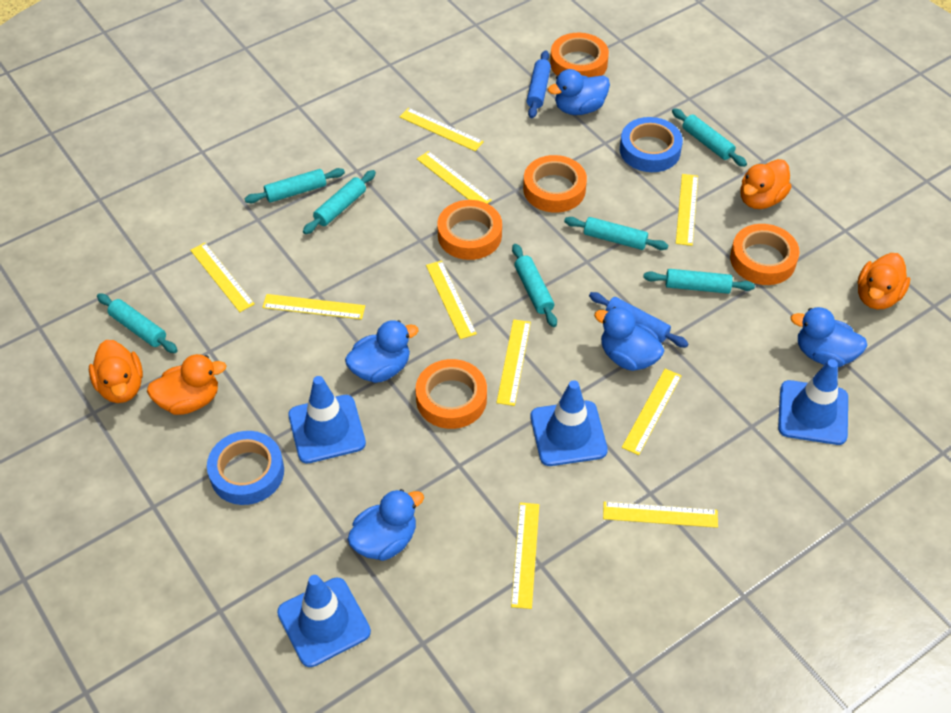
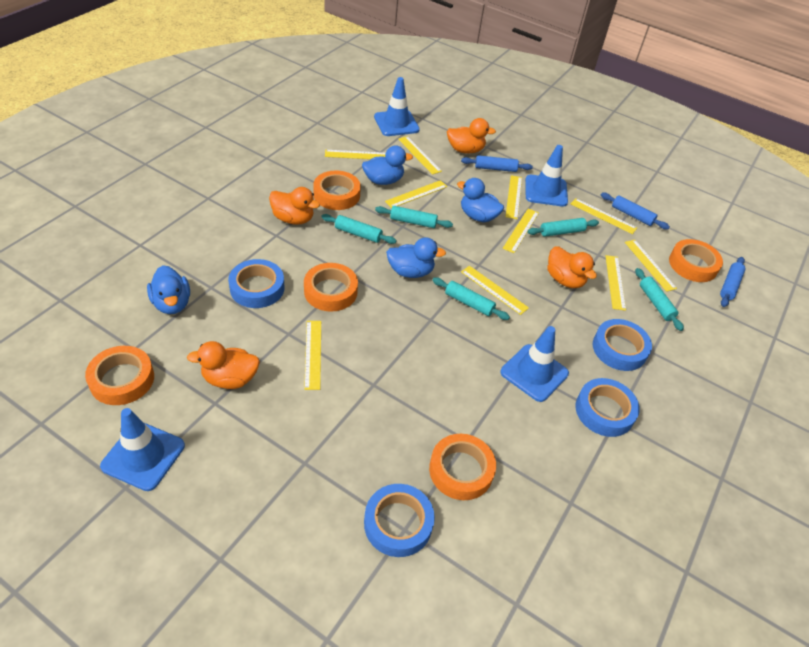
blue duck: 5 -> 4
blue rolling pin: 2 -> 3
blue tape: 2 -> 4
turquoise rolling pin: 7 -> 5

